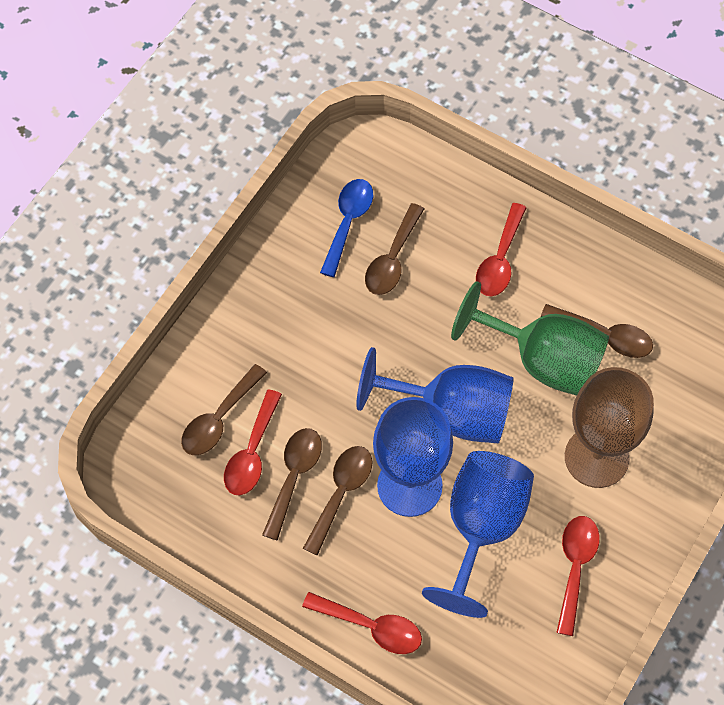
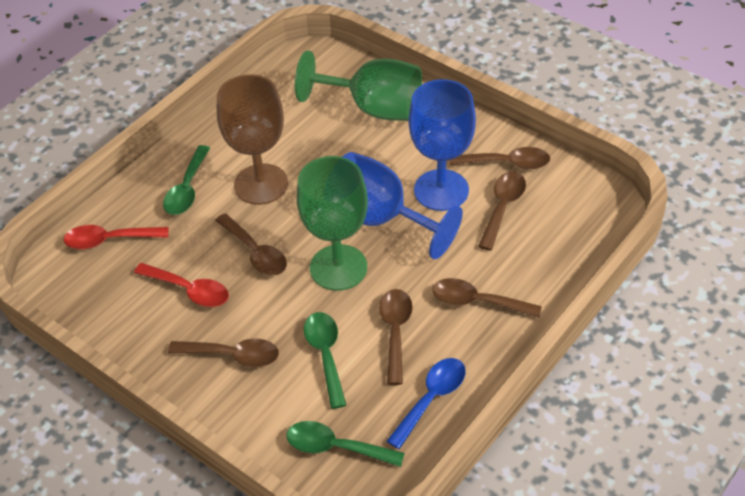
blue goblet: 3 -> 2
brown spoon: 5 -> 6
green goblet: 1 -> 2
green spoon: 0 -> 3
red spoon: 4 -> 2

